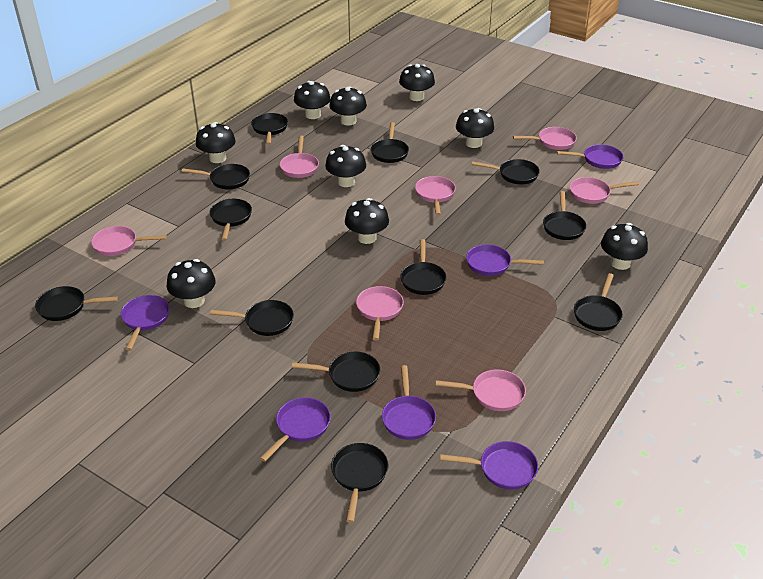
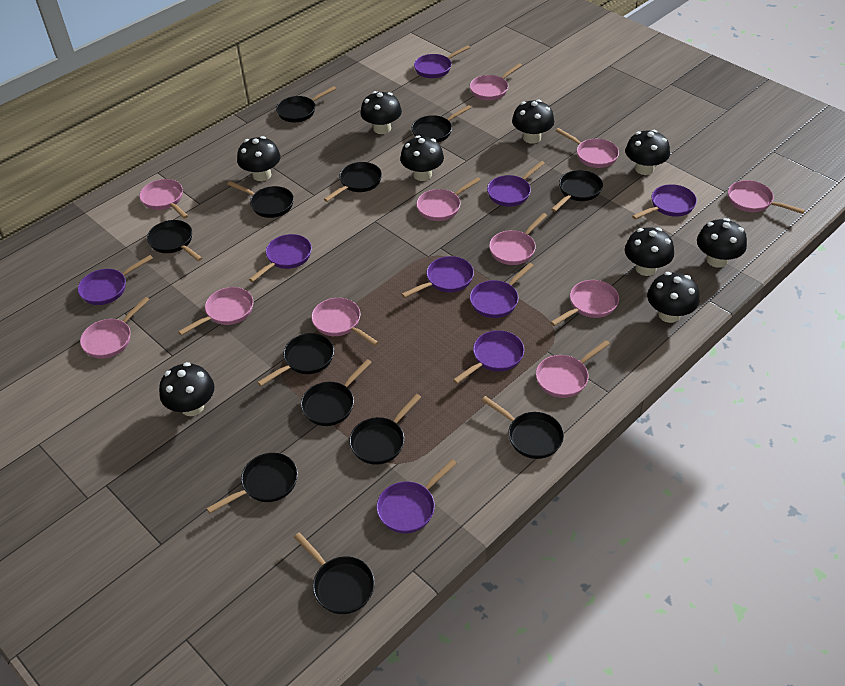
pink pan: 7 -> 11
purple pan: 6 -> 9

